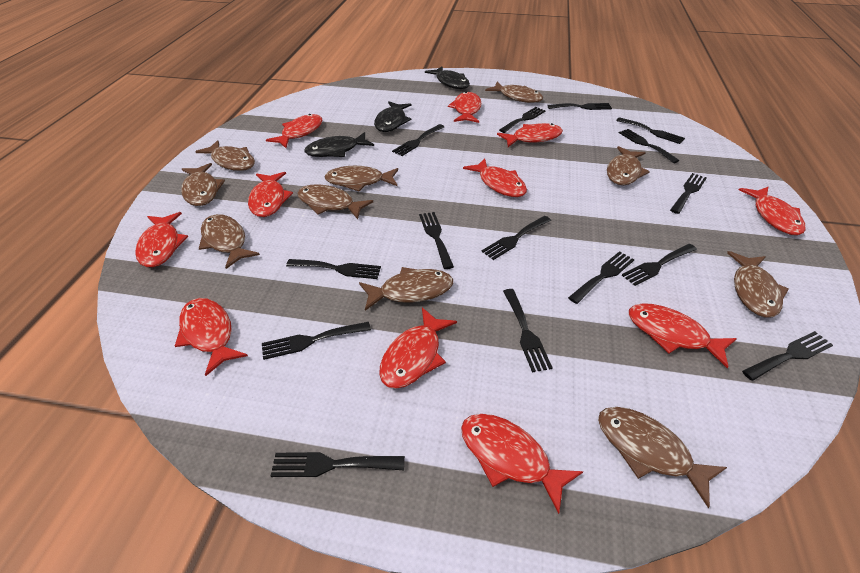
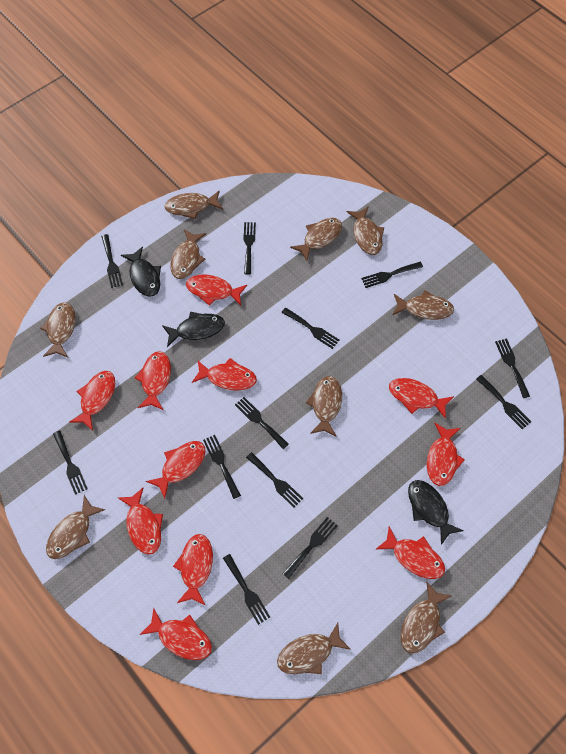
black fork: 15 -> 12

